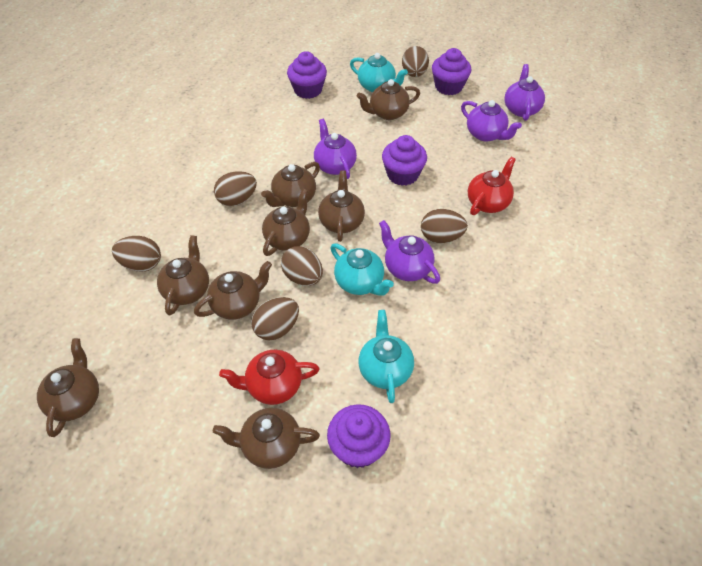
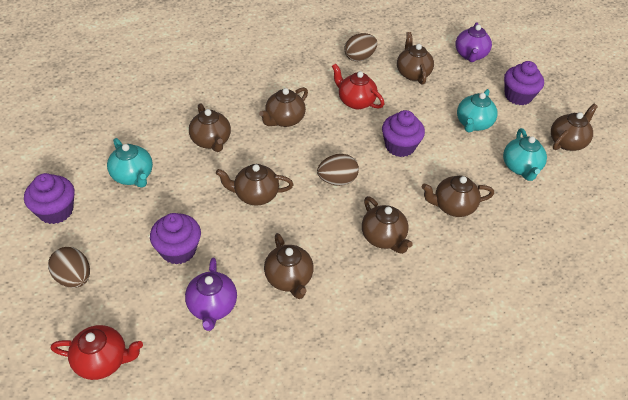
brown egg: 6 -> 3
purple teapot: 4 -> 2

